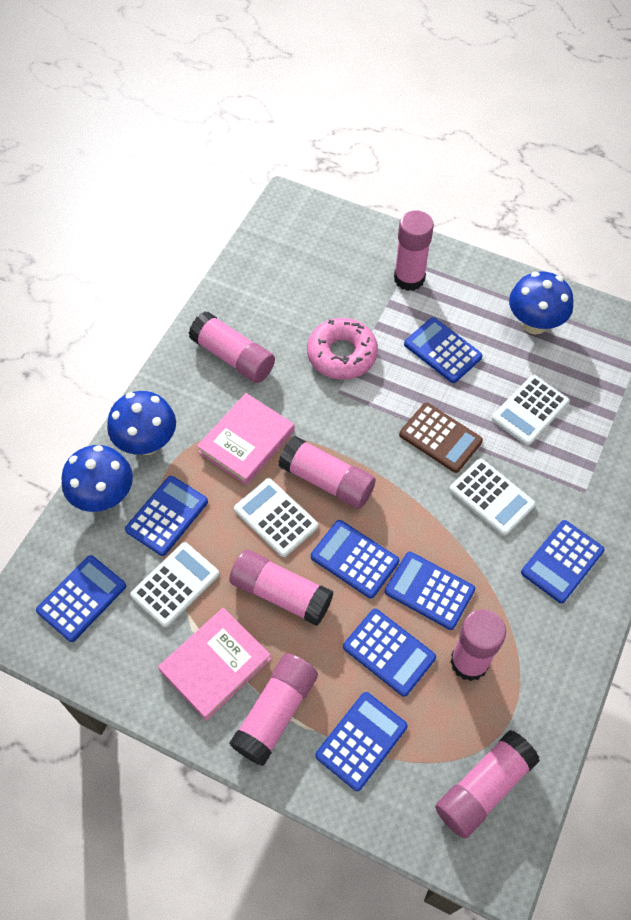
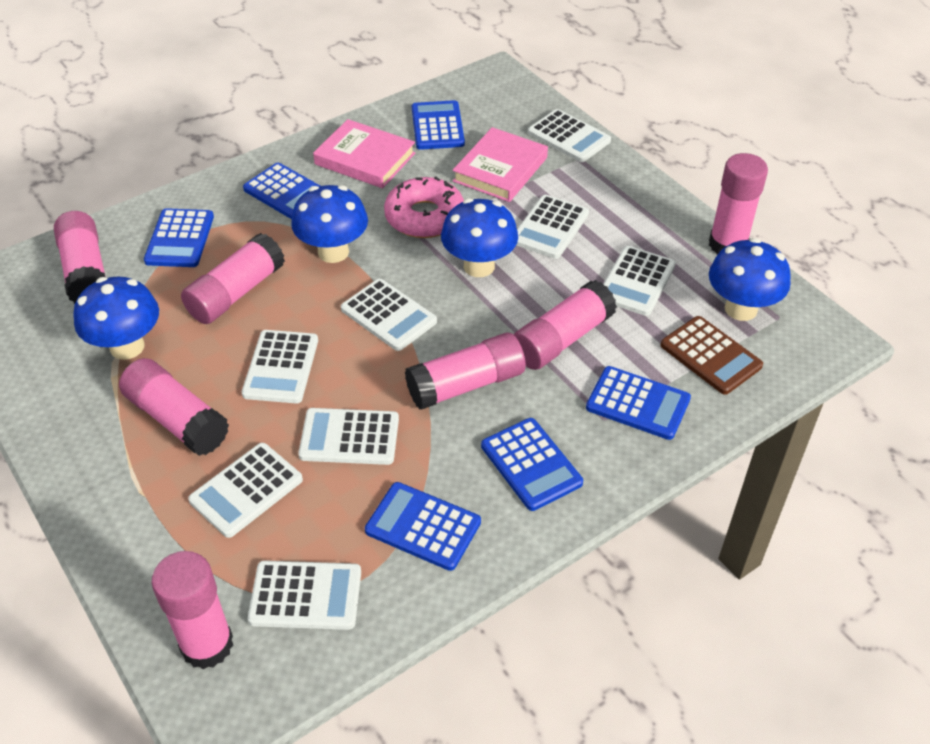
blue calculator: 8 -> 6
blue mushroom: 3 -> 4
white calculator: 4 -> 8

